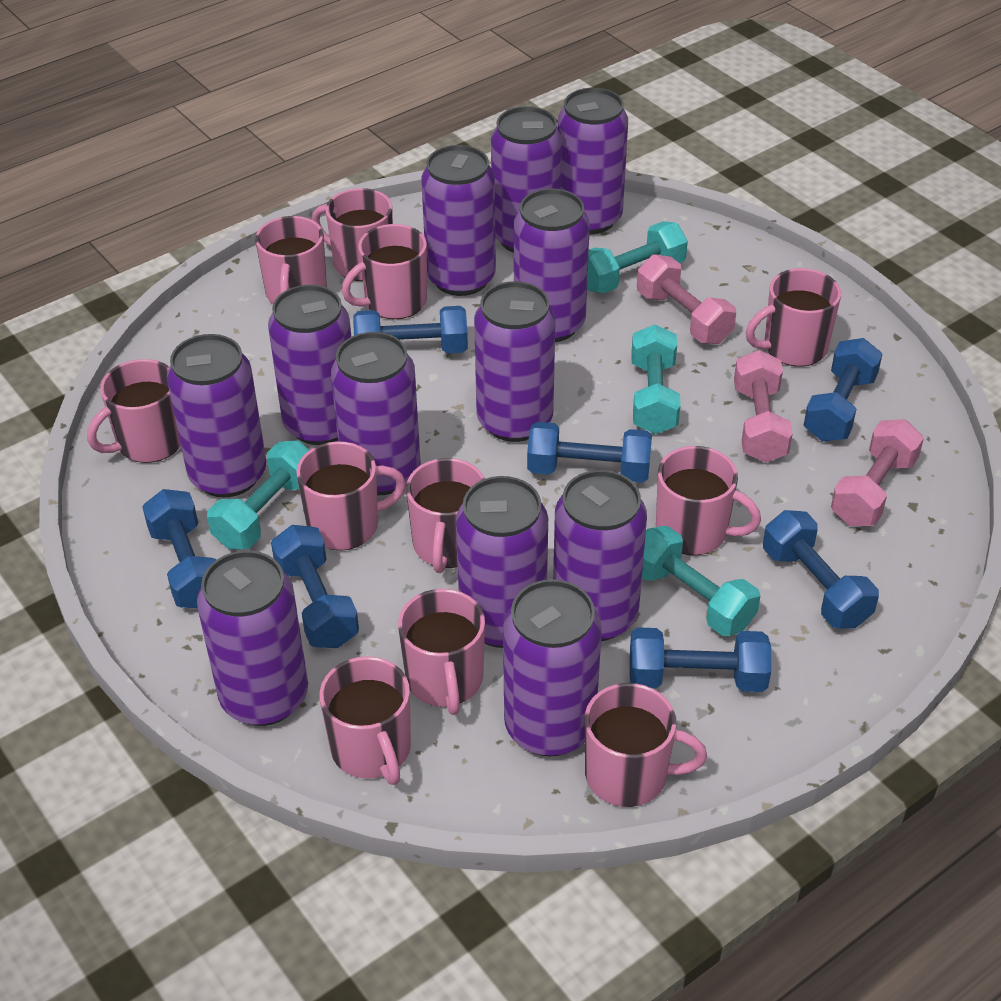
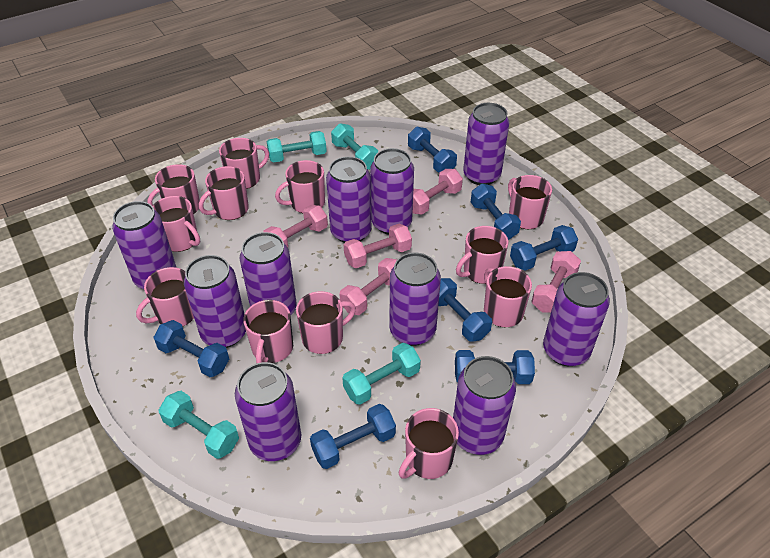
pink dumbbell: 3 -> 5
pink mug: 11 -> 12
purple can: 12 -> 10

